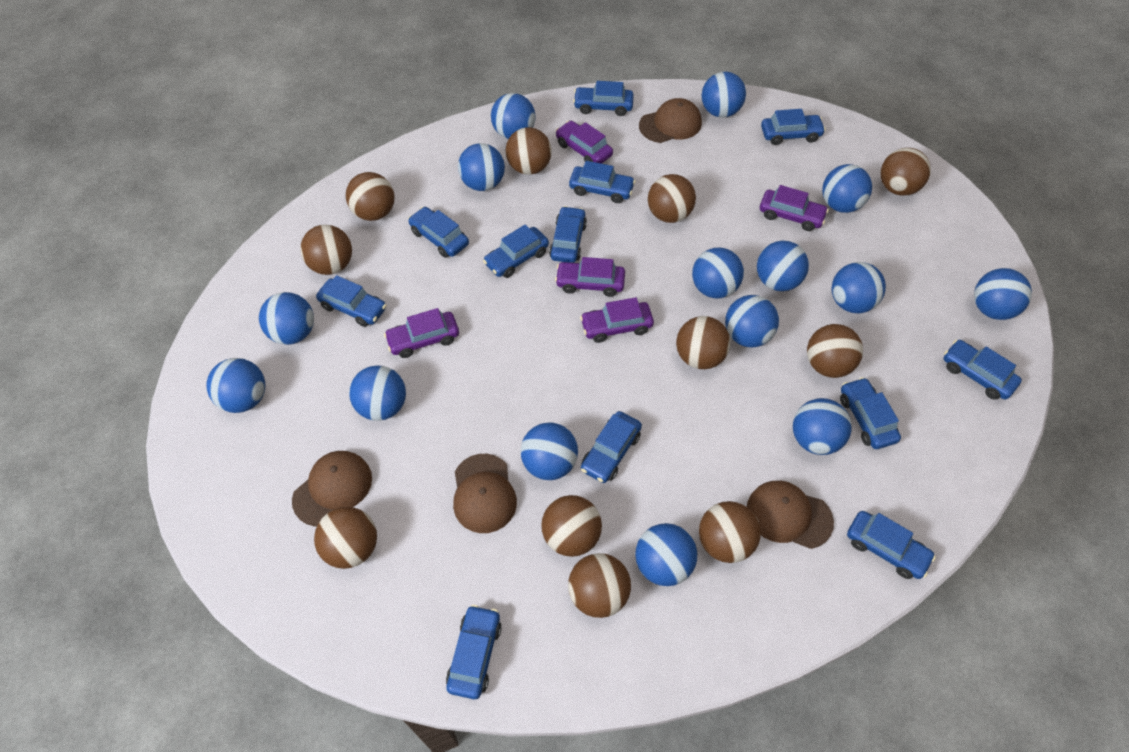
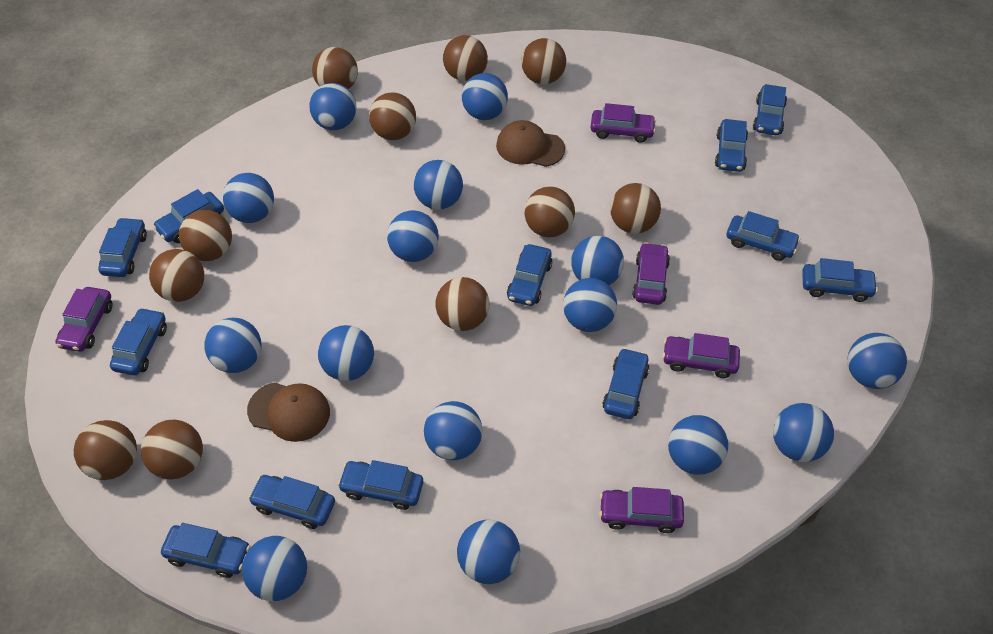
brown cap: 4 -> 2

